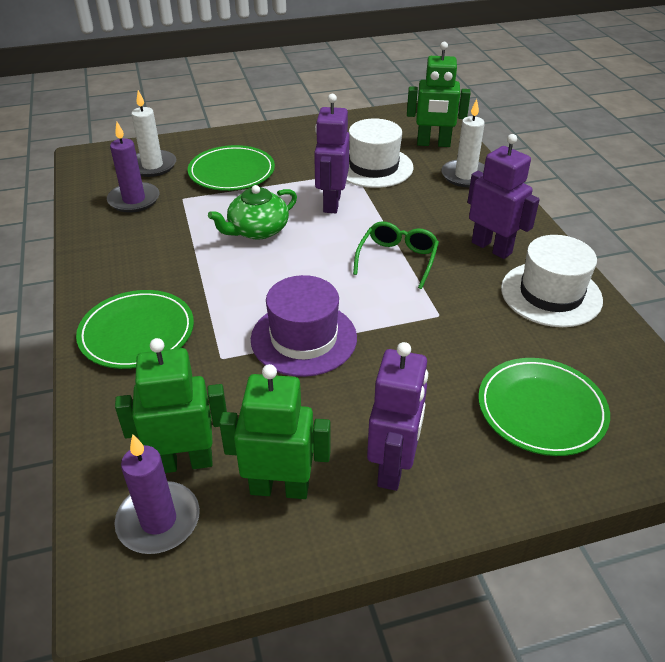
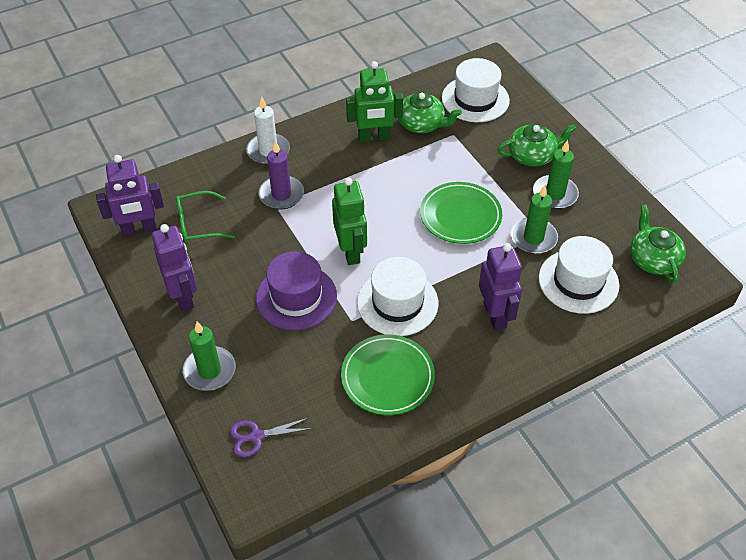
green candle: 0 -> 3
green plate: 3 -> 2
green robot: 3 -> 2
green teapot: 1 -> 3
purple candle: 2 -> 1
purple scissors: 0 -> 1
white candle: 2 -> 1
white hat: 2 -> 3

